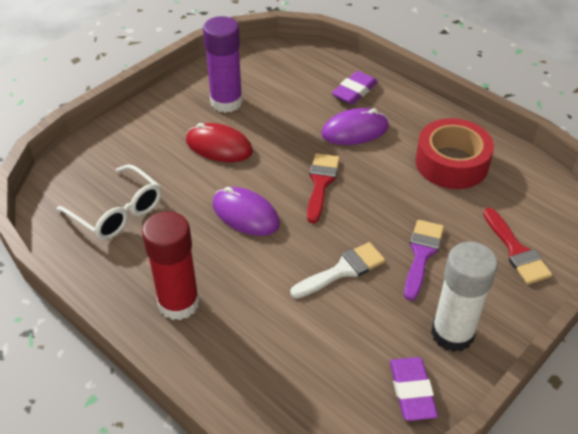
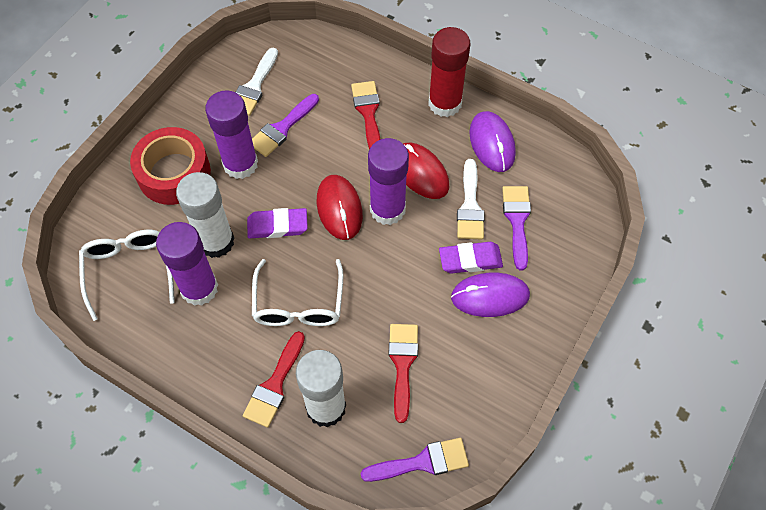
purple brush: 1 -> 3
purple glue stick: 1 -> 3
red brush: 2 -> 3
red mouse: 1 -> 2
white brush: 1 -> 2
white glasses: 1 -> 2
white glue stick: 1 -> 2

